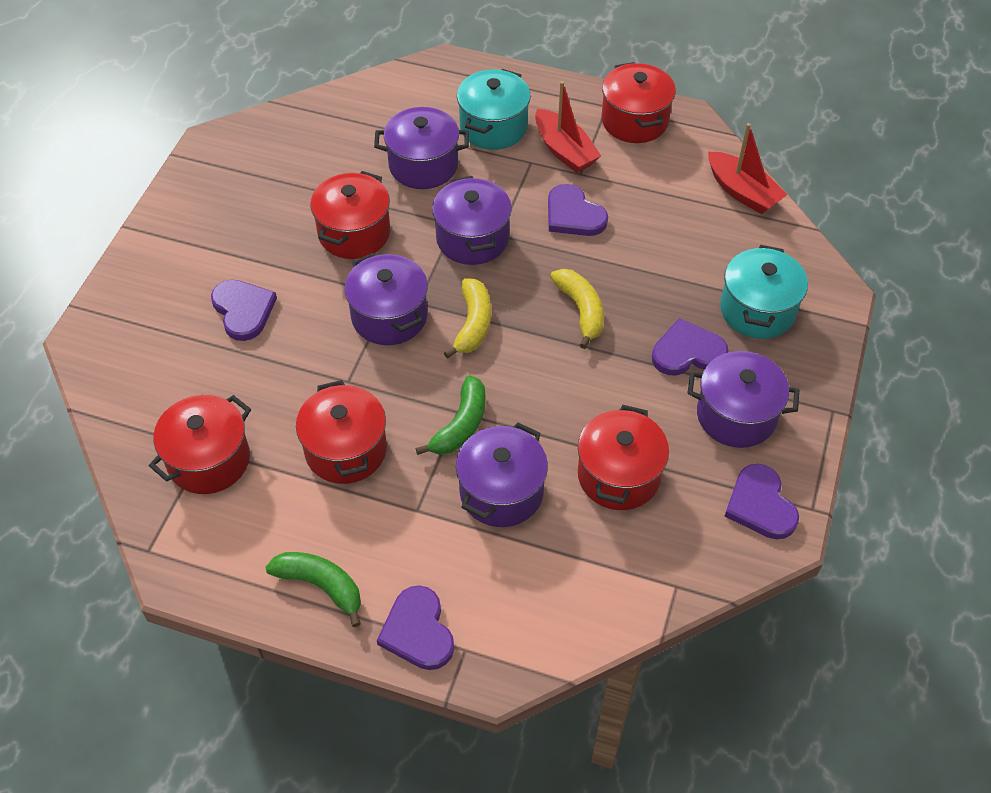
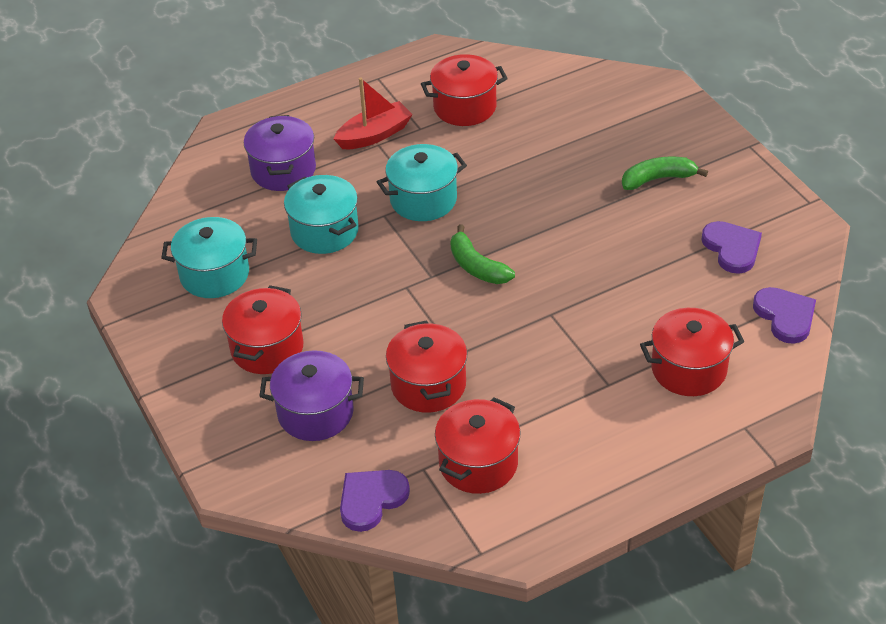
purple heart: 5 -> 3
purple pot: 5 -> 2
red boat: 2 -> 1
turquoise pot: 2 -> 3
yellow banana: 2 -> 0

